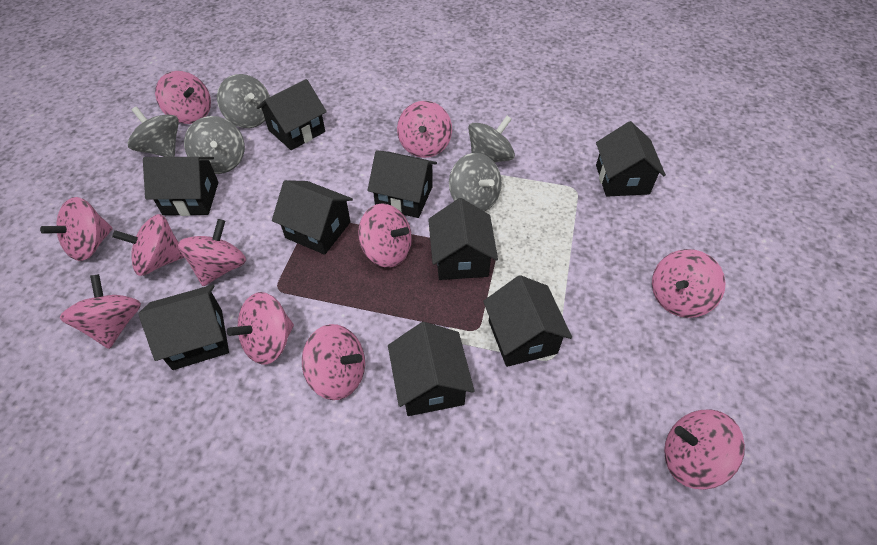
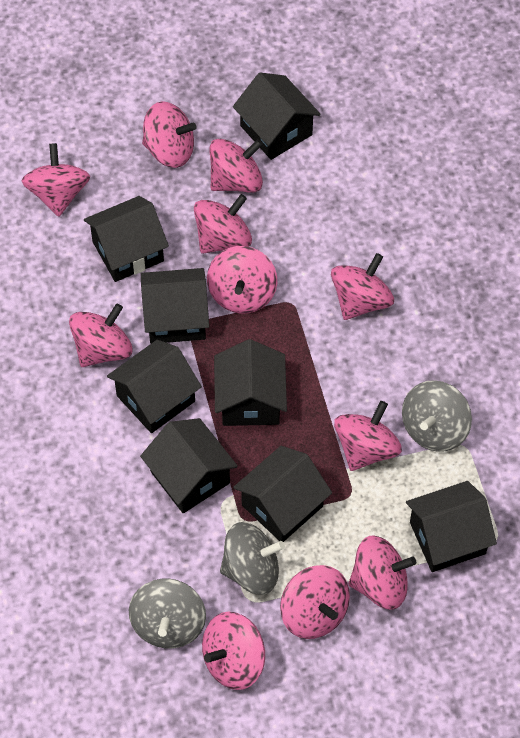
black house: 9 -> 8
grey spinning top: 5 -> 3

